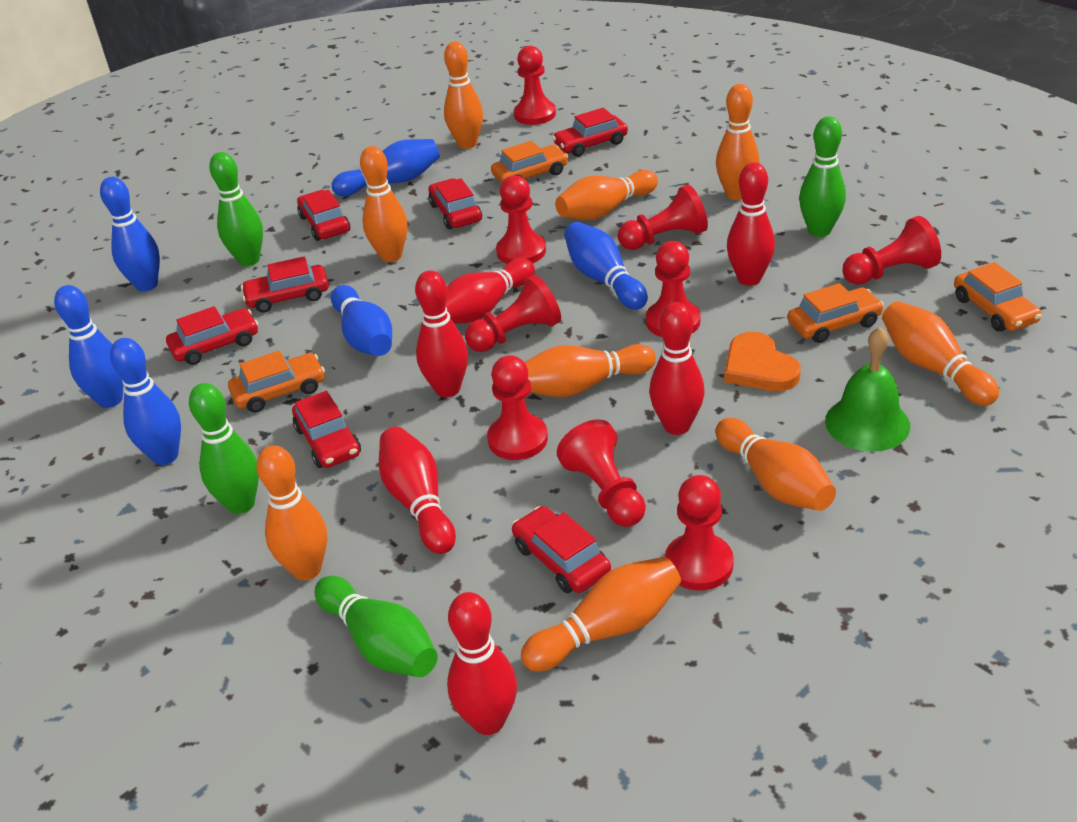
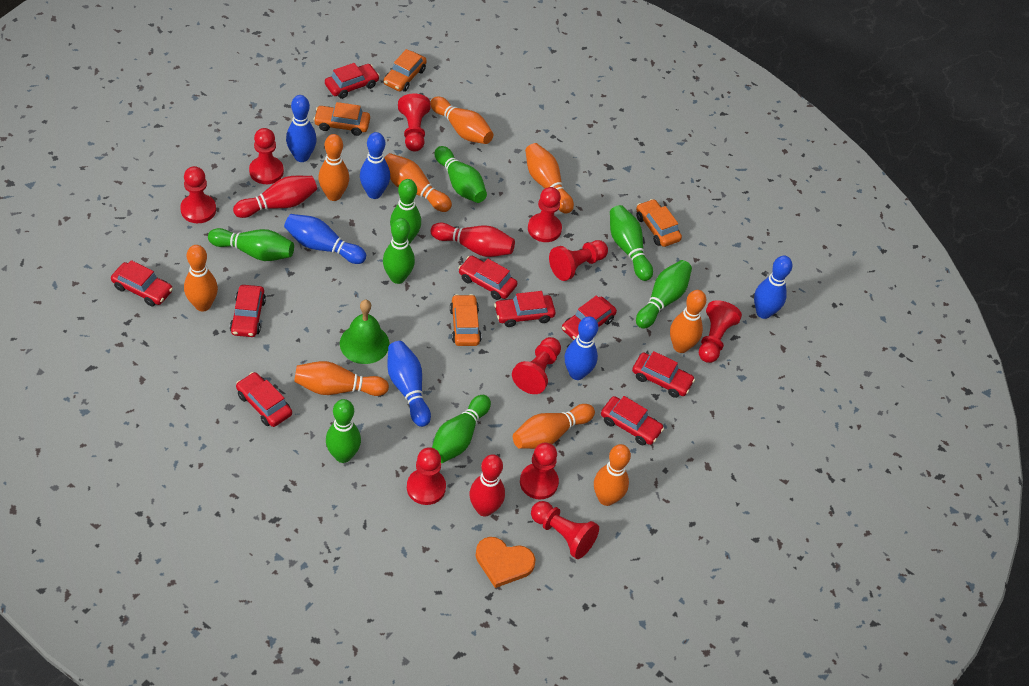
green bowling pin: 4 -> 8
red bowling pin: 6 -> 3
red car: 7 -> 9
red pawn: 9 -> 10

